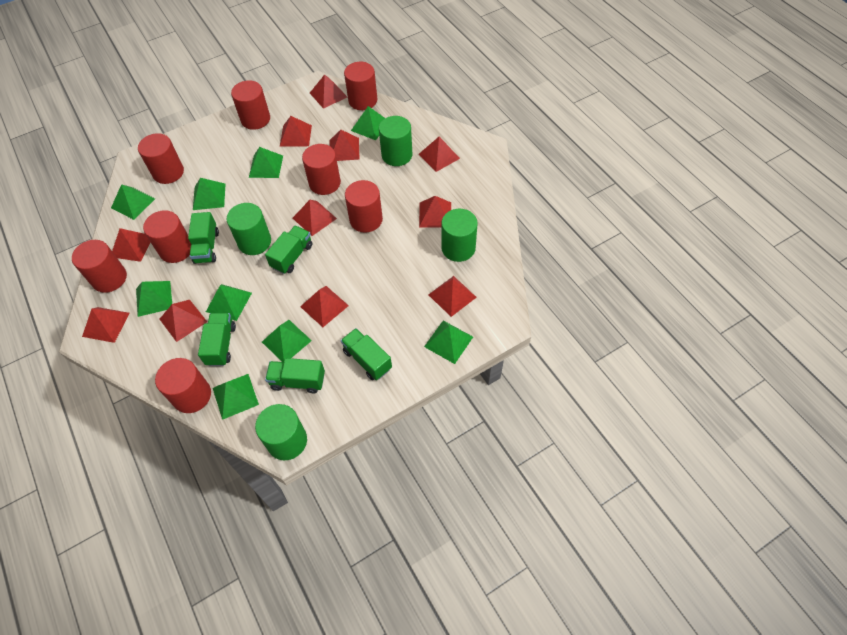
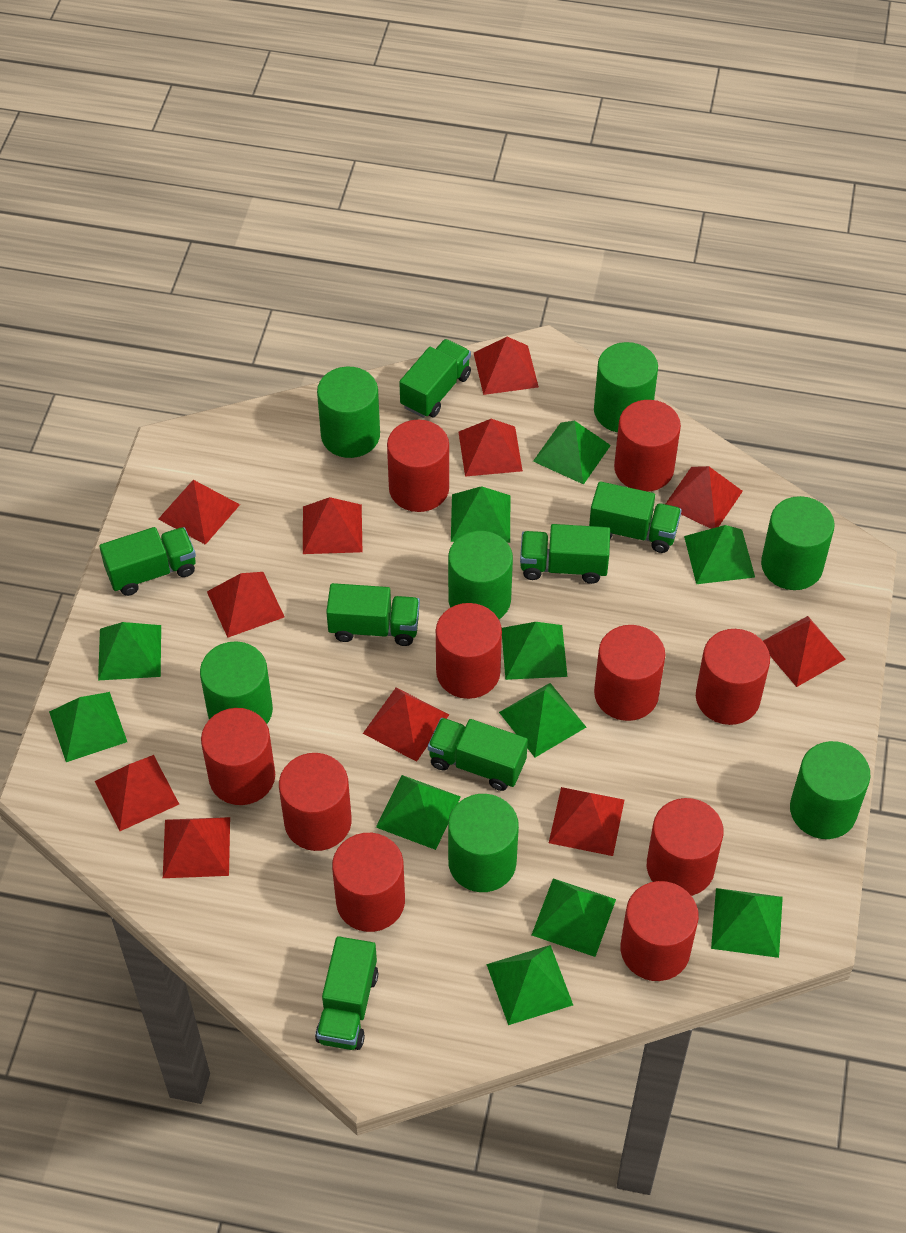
green cylinder: 4 -> 7
green pyramid: 9 -> 11
green truck: 5 -> 7
red cylinder: 8 -> 10

